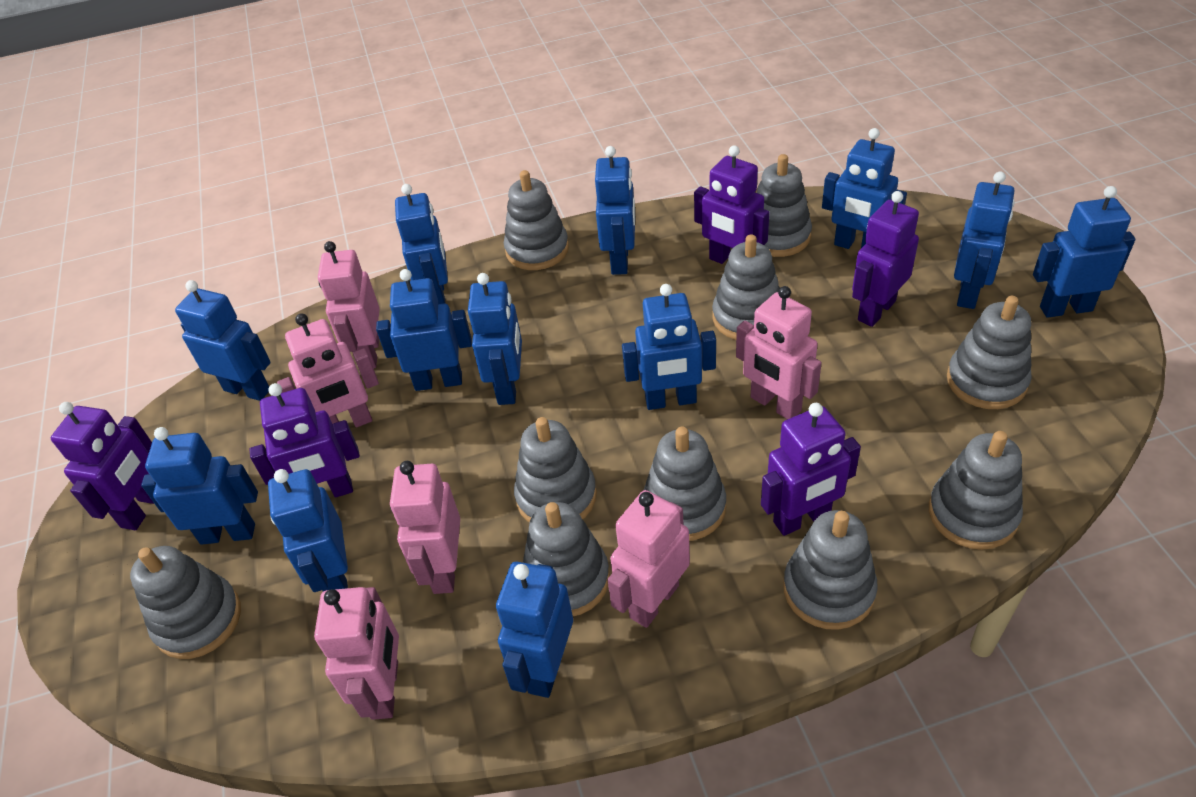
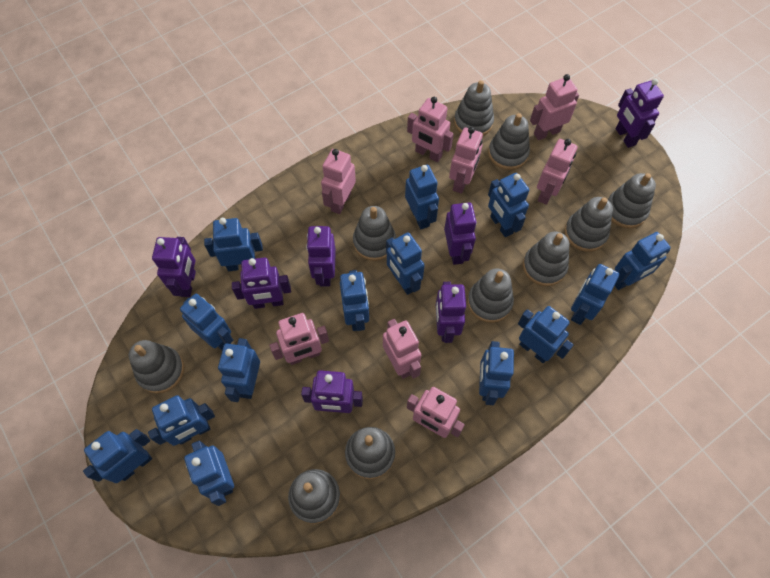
blue robot: 12 -> 14
pink robot: 6 -> 8
purple robot: 5 -> 7

